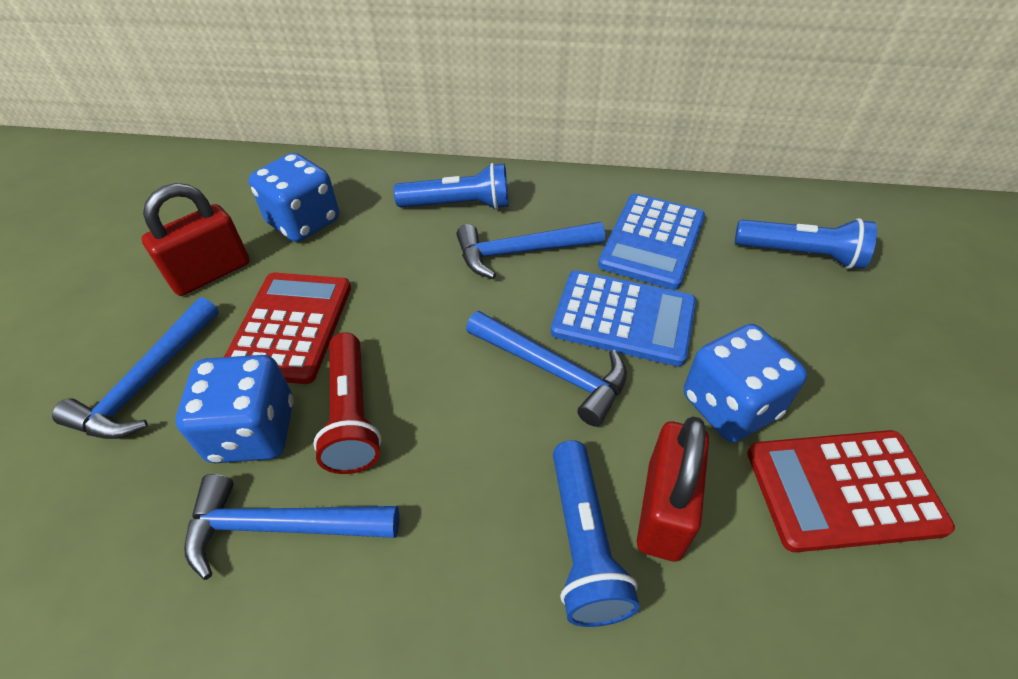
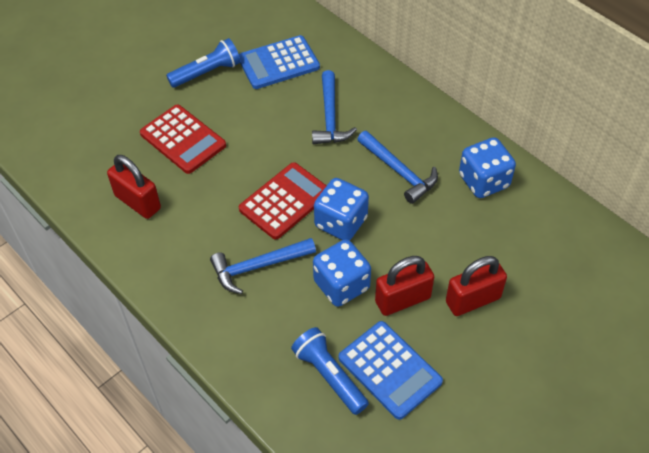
blue flashlight: 3 -> 2
blue hammer: 4 -> 3
red flashlight: 1 -> 0
red padlock: 2 -> 3

